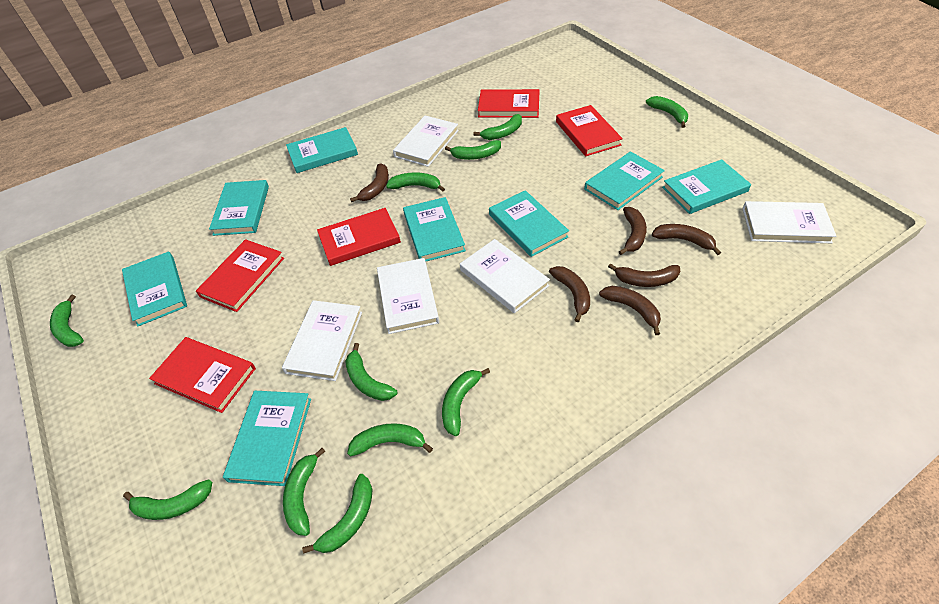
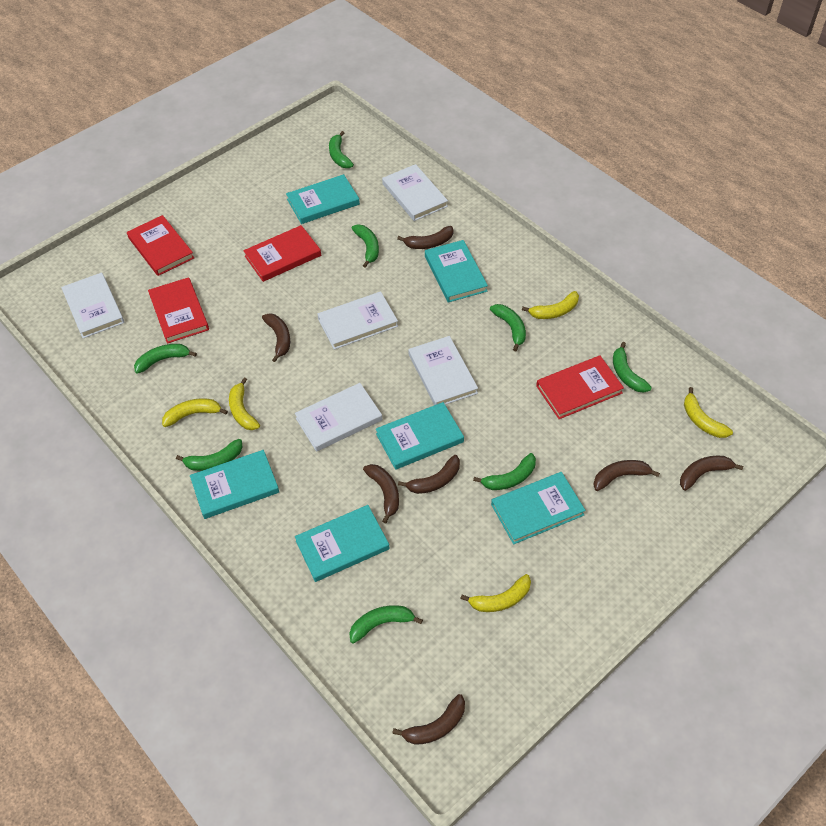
brown banana: 6 -> 7
green banana: 11 -> 8
red book: 5 -> 4
turquoise book: 8 -> 6
yellow banana: 0 -> 5

